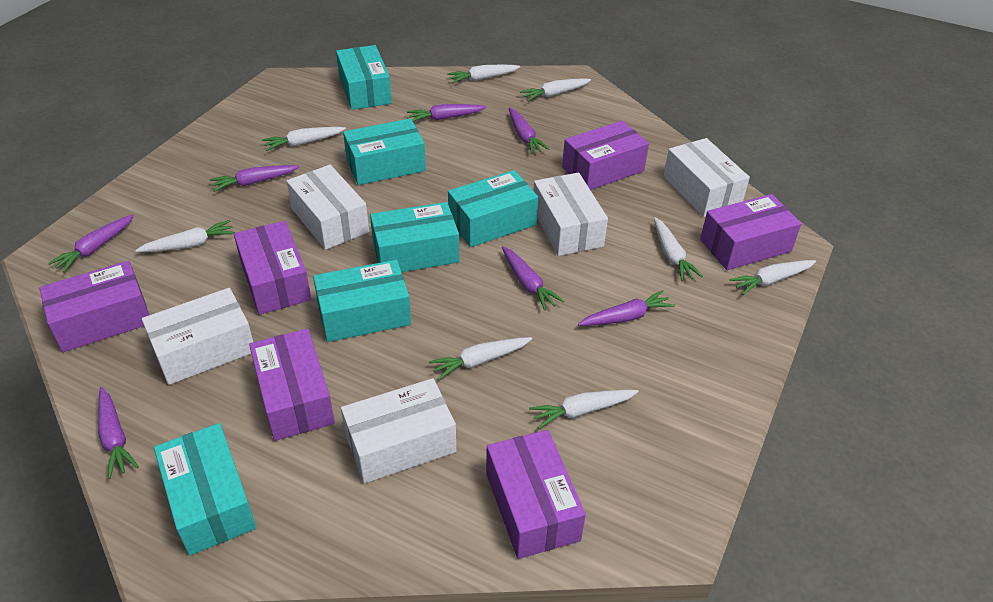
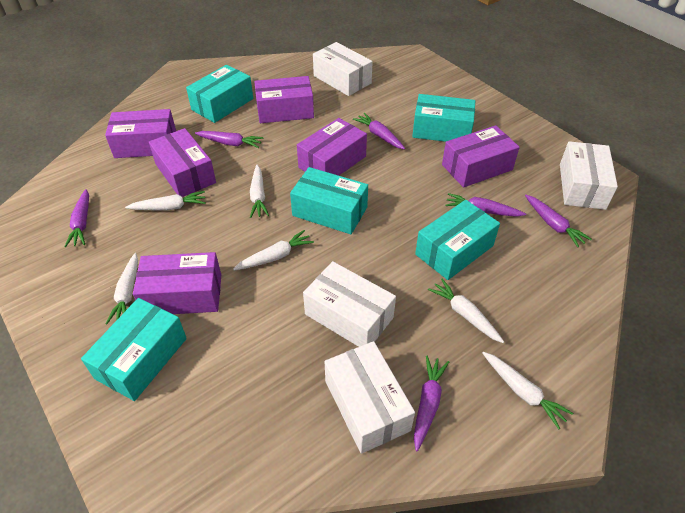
purple carrot: 7 -> 6
turquoise box: 6 -> 5
white box: 5 -> 4
white carrot: 8 -> 6

